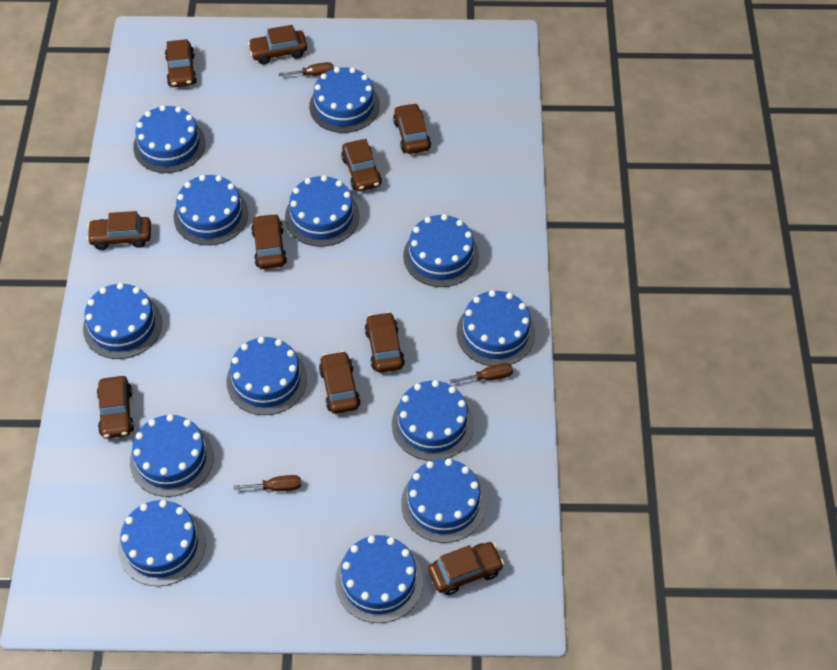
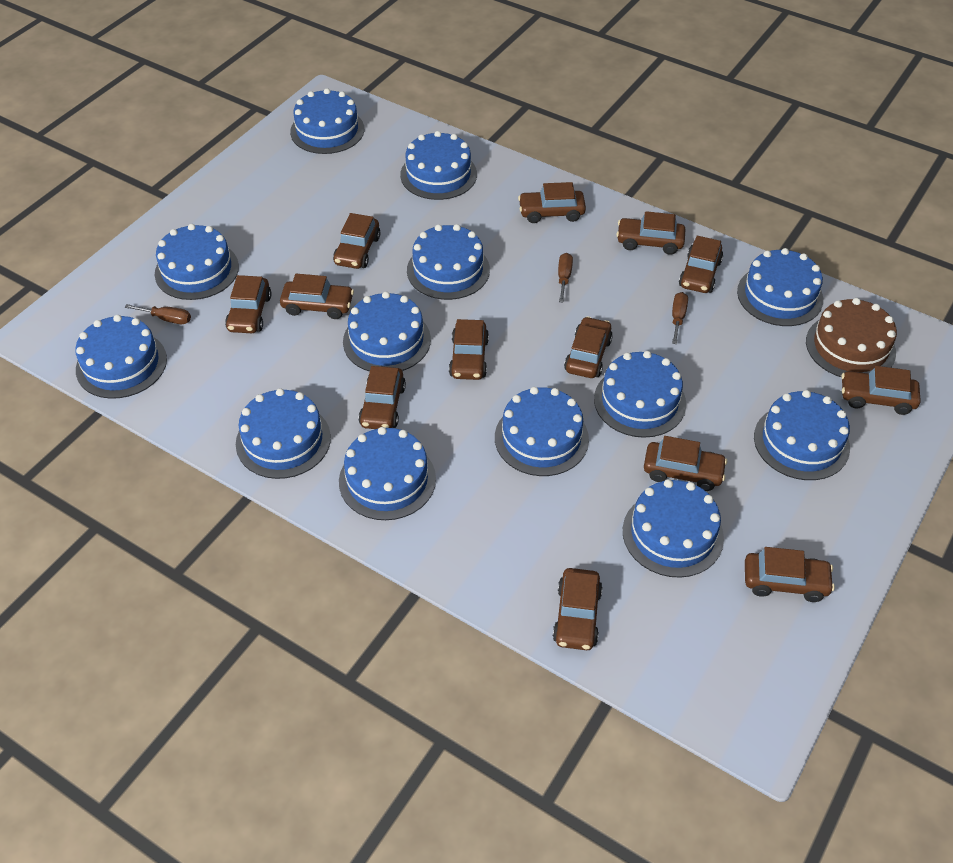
brown cake: 0 -> 1
brown car: 10 -> 13

